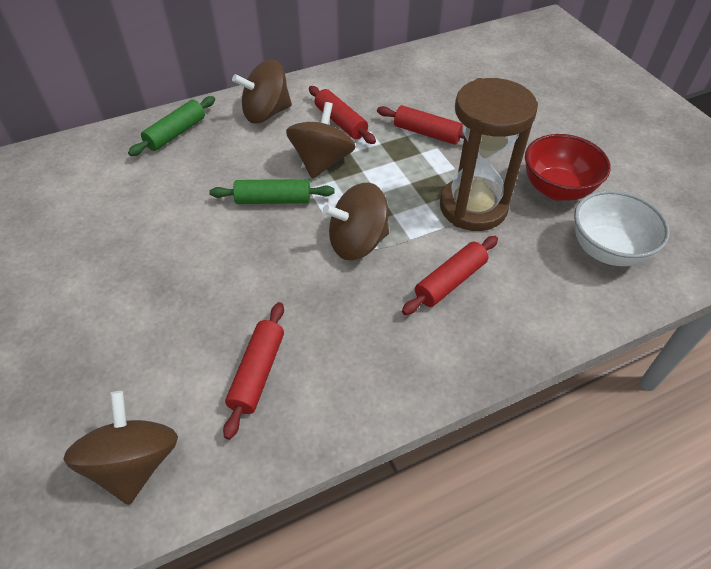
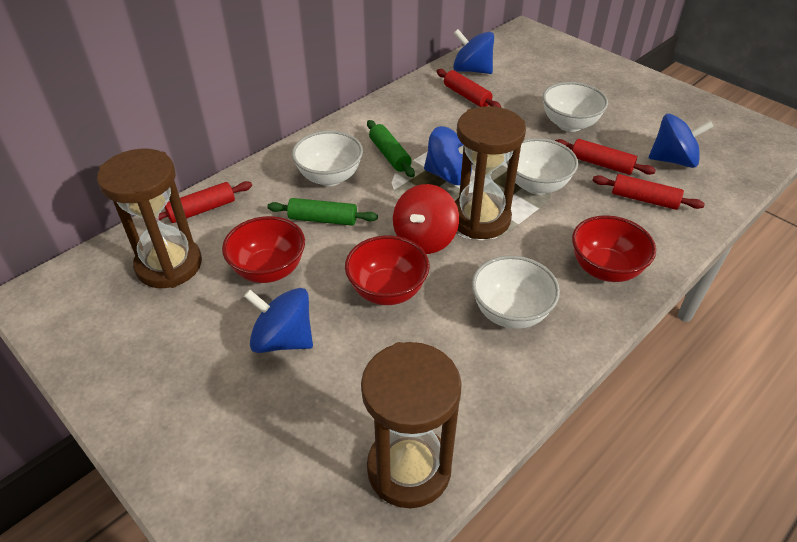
blue spinning top: 0 -> 4
brown hourglass: 1 -> 3
brown spinning top: 4 -> 0
red bowl: 1 -> 3
red spinning top: 0 -> 1
white bowl: 1 -> 4

